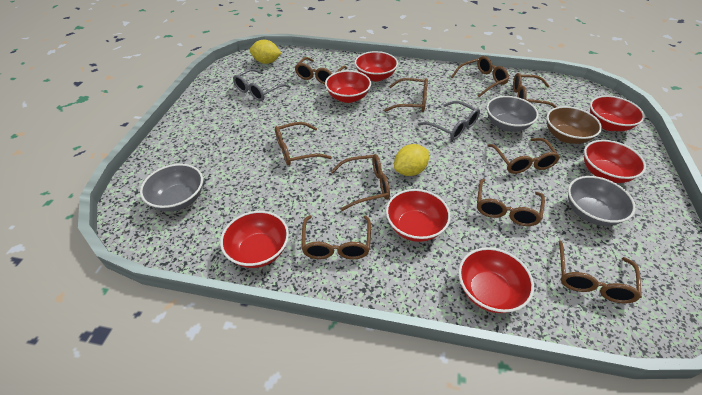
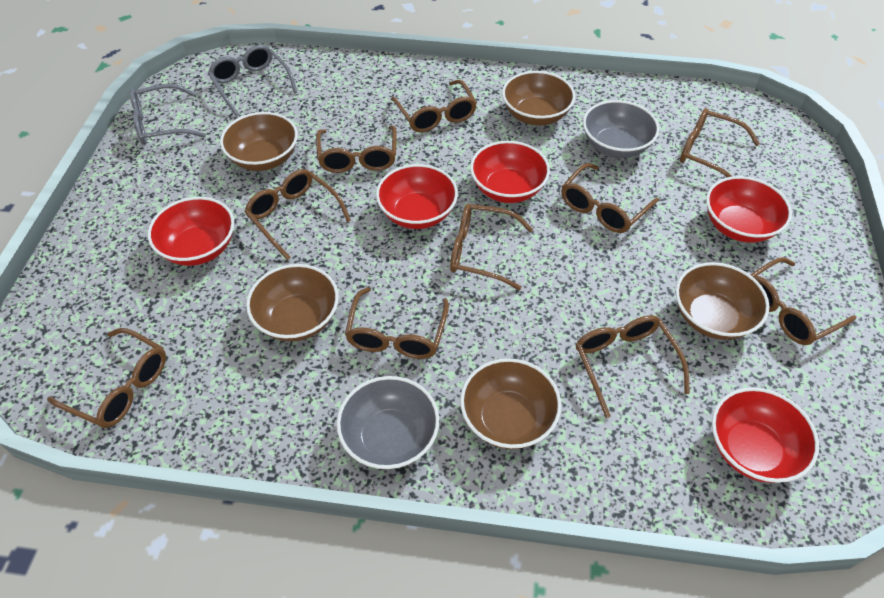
brown bowl: 1 -> 5
grey bowl: 3 -> 2
red bowl: 7 -> 5
yellow lemon: 2 -> 0

